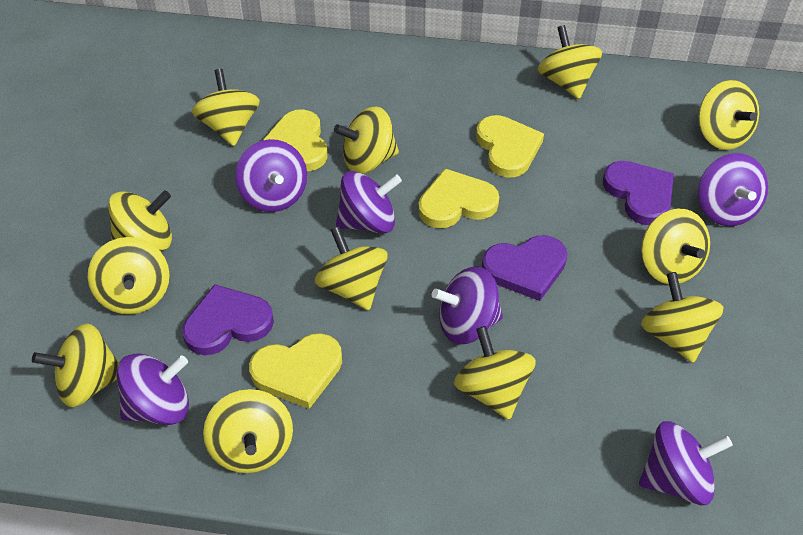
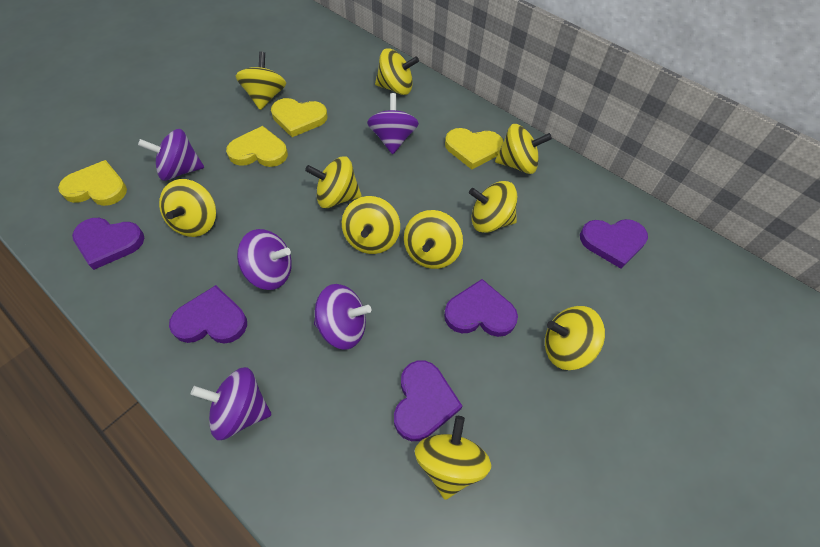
purple heart: 3 -> 5
purple spinning top: 6 -> 5
yellow spinning top: 12 -> 10

